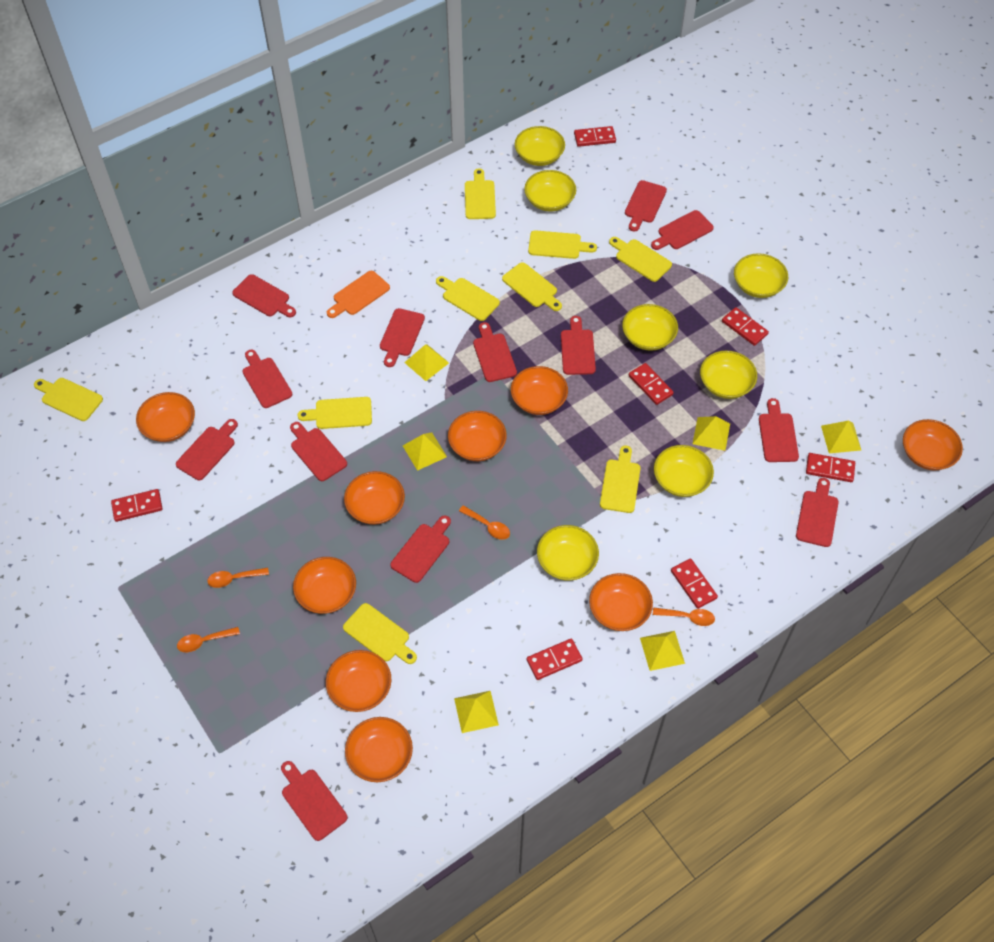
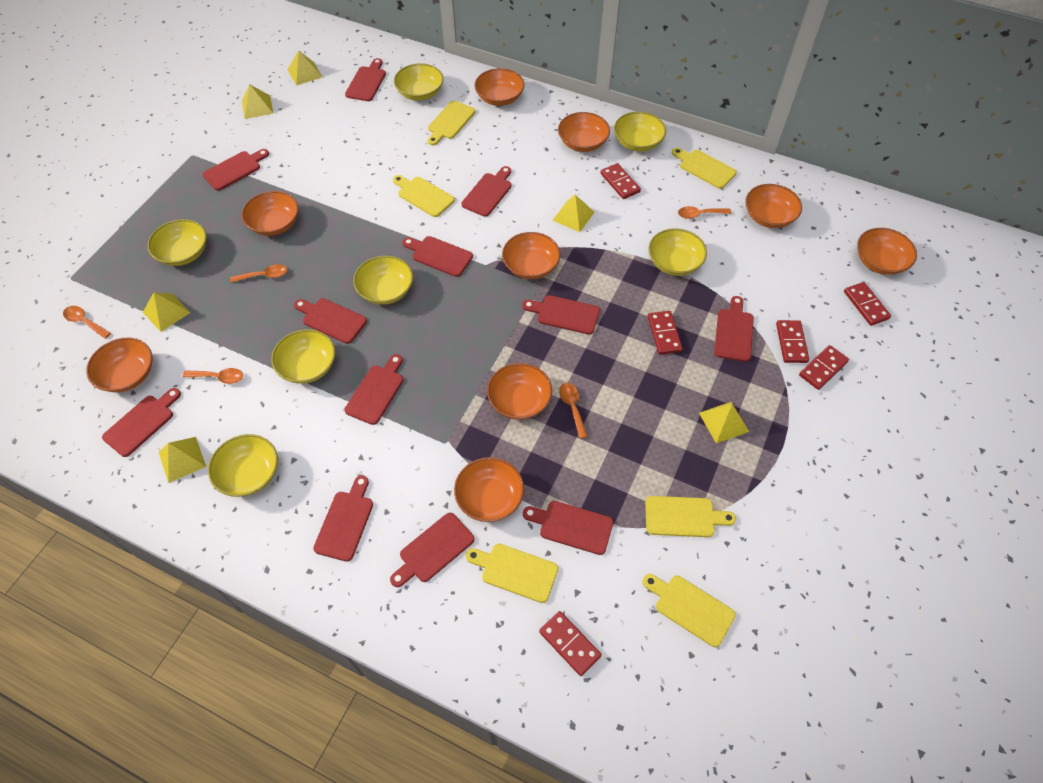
orange cutting board: 1 -> 0
orange spoon: 4 -> 5
red cutting board: 13 -> 12
red domino: 7 -> 6
yellow cutting board: 9 -> 6

